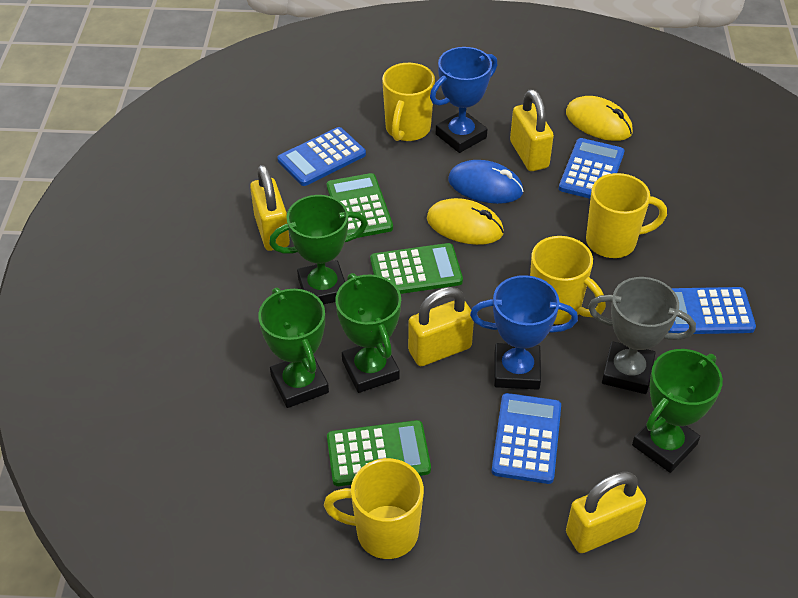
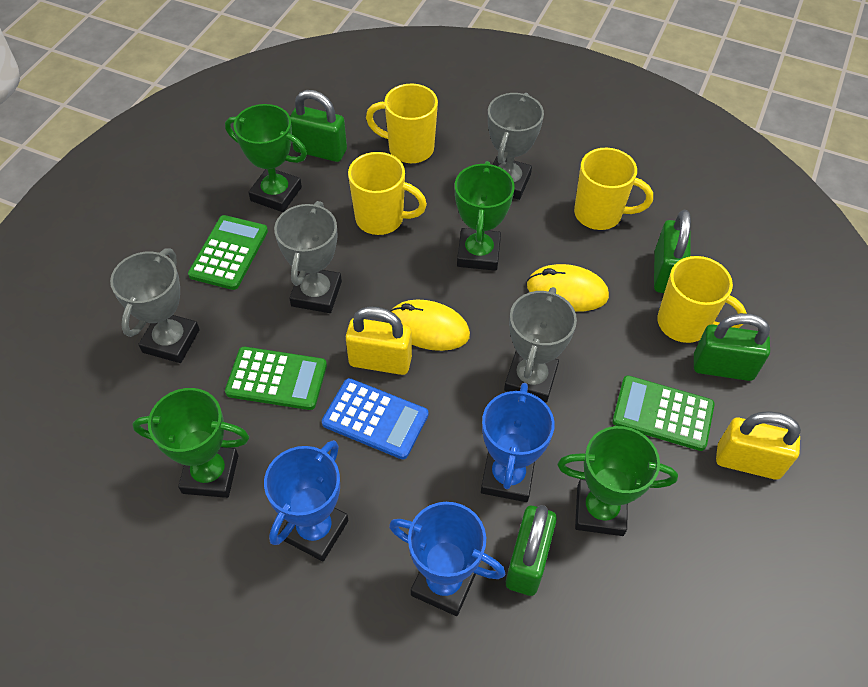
blue calculator: 4 -> 1
blue mouse: 1 -> 0
blue trophy: 2 -> 3
green padlock: 0 -> 4
grey trophy: 1 -> 4
yellow padlock: 4 -> 2

